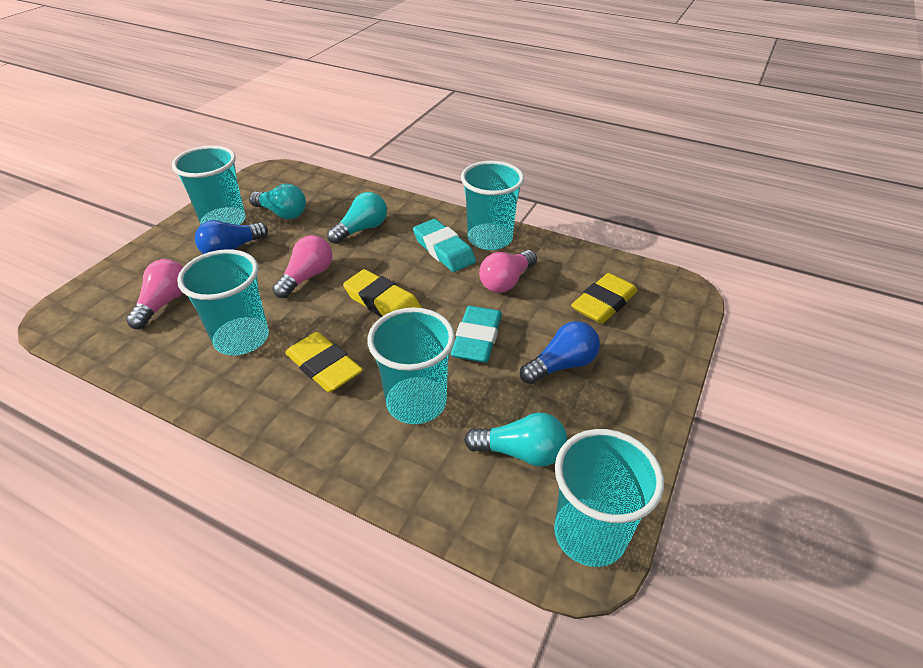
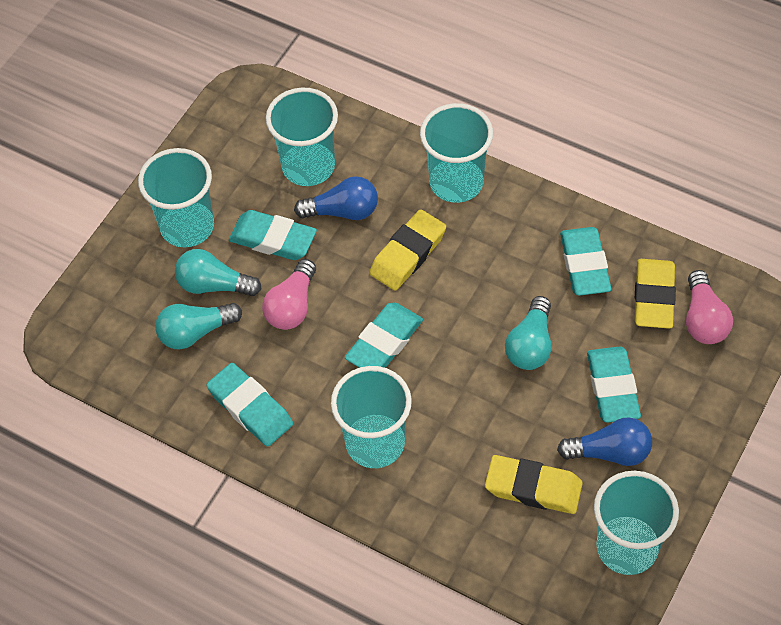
pink light bulb: 3 -> 2
turquoise eraser: 2 -> 5

